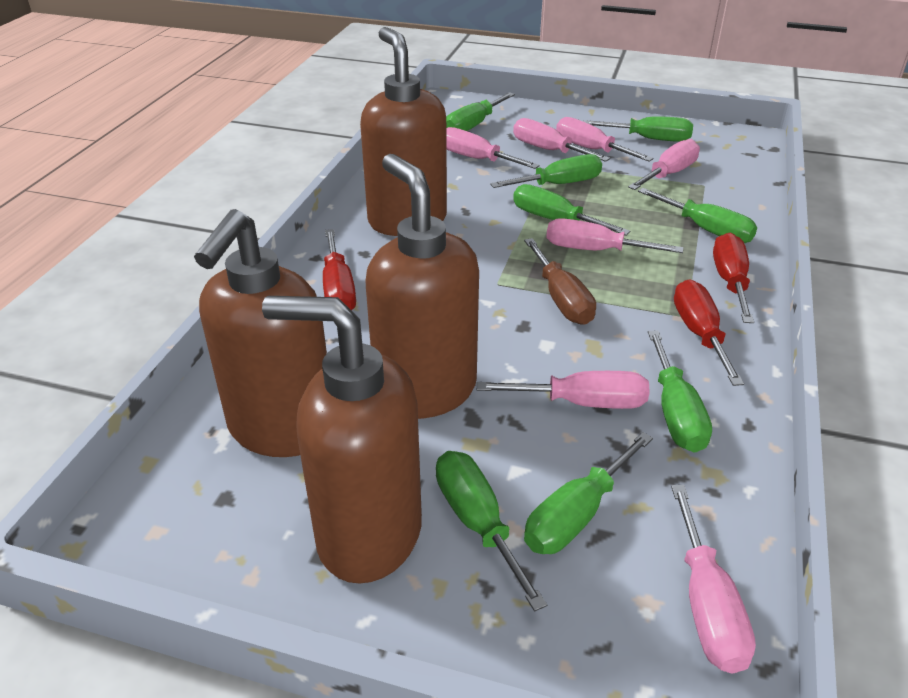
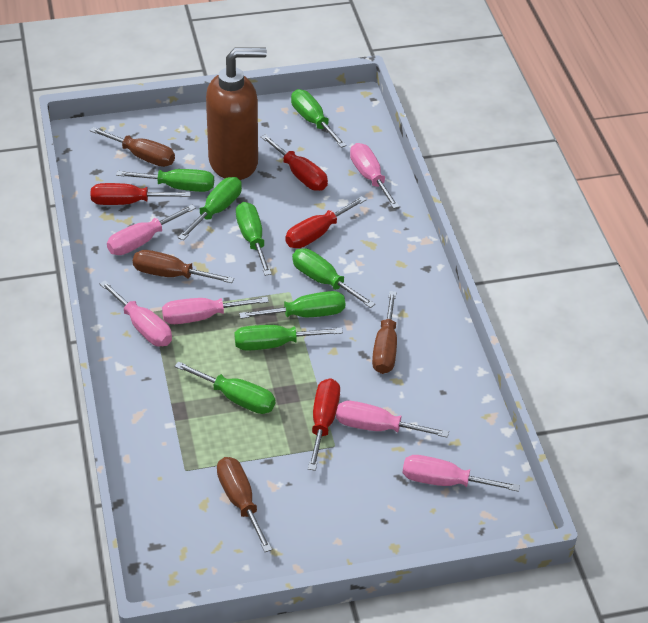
brown screwdriver: 1 -> 4
brown soap dispenser: 4 -> 1
pink screwdriver: 7 -> 6
red screwdriver: 3 -> 4

